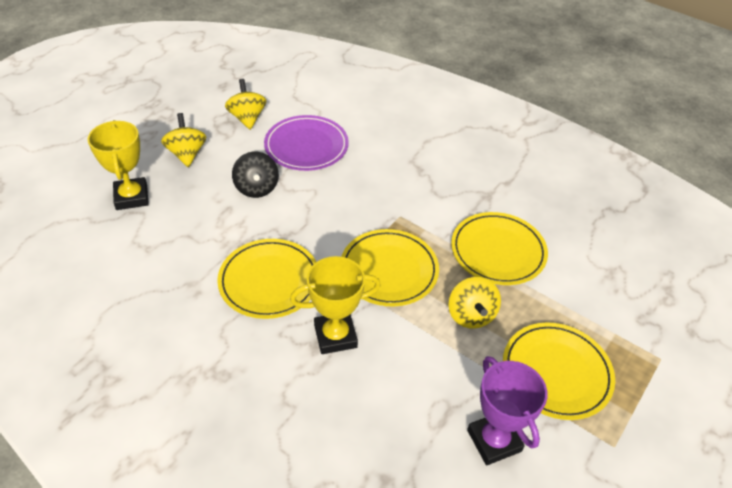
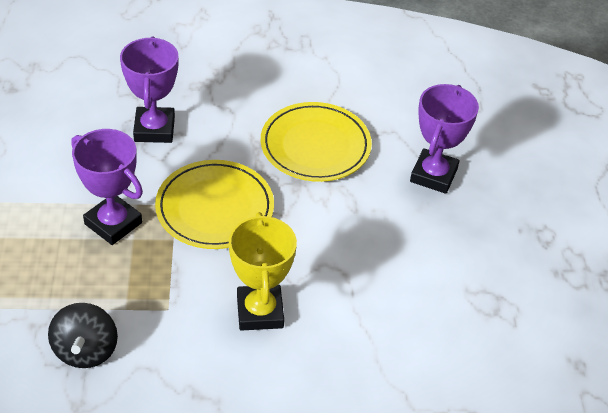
purple plate: 1 -> 0
purple trophy: 1 -> 3
yellow plate: 4 -> 2
yellow spinning top: 3 -> 0
yellow trophy: 2 -> 1

